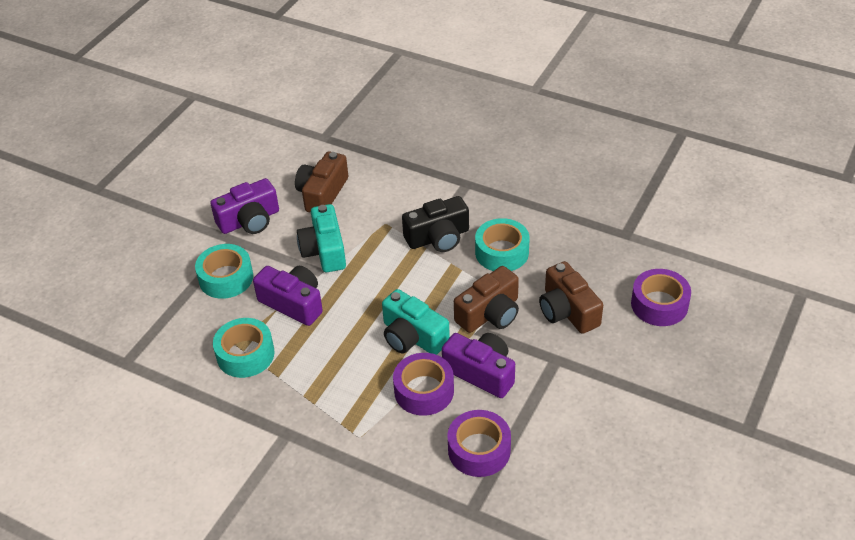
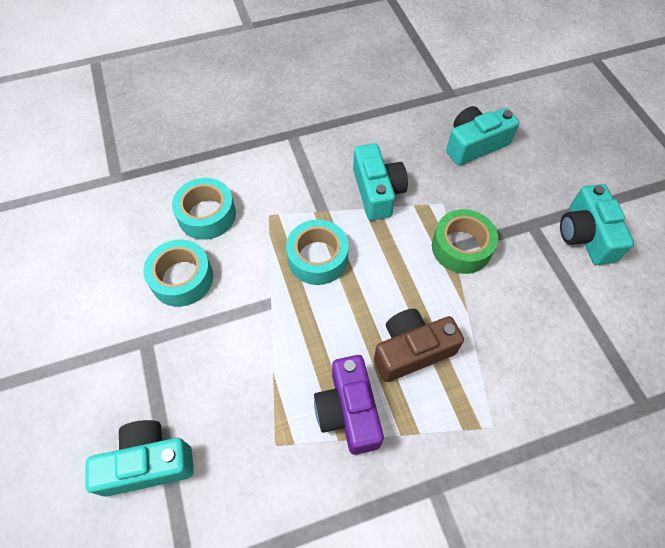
black camera: 1 -> 0
brown camera: 3 -> 1
green tape: 0 -> 1
purple camera: 3 -> 1
purple tape: 3 -> 0
turquoise camera: 2 -> 4

